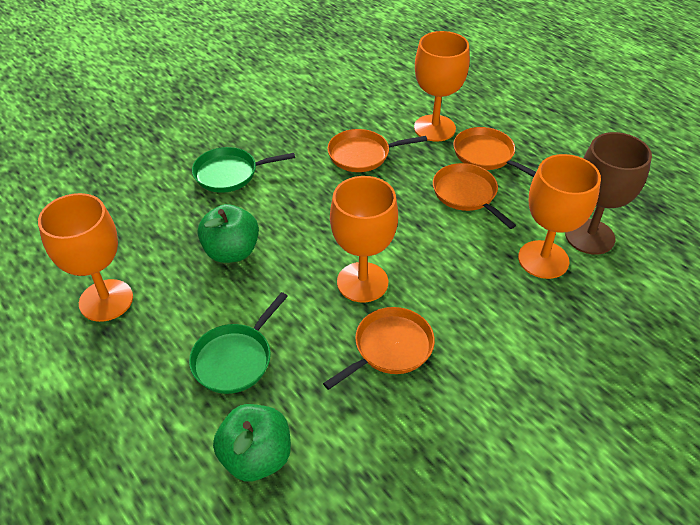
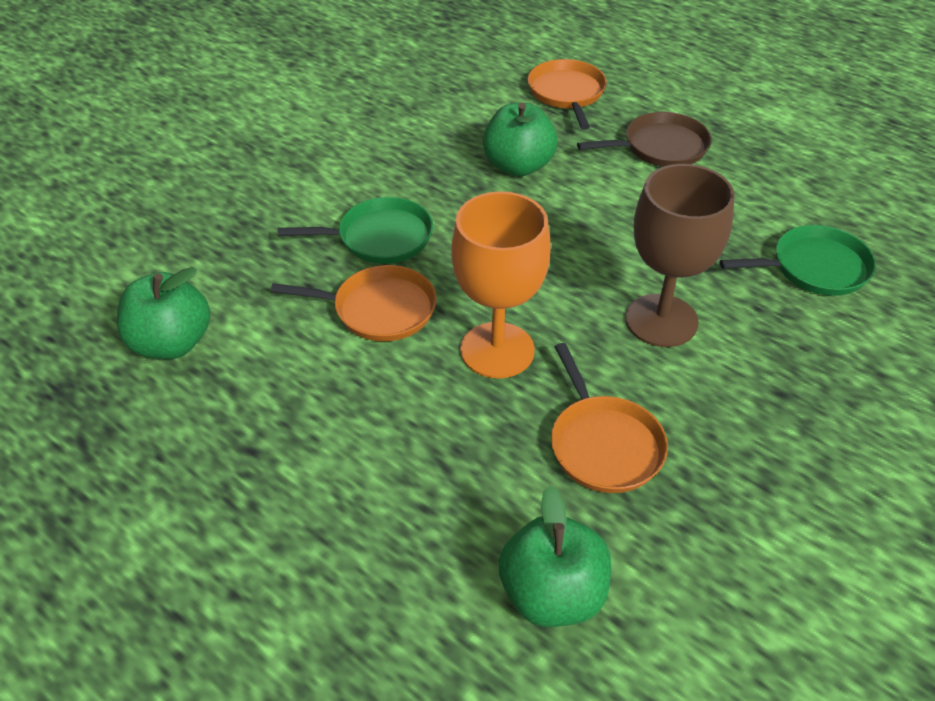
brown pan: 0 -> 1
green apple: 2 -> 3
orange goblet: 4 -> 1
orange pan: 4 -> 3

